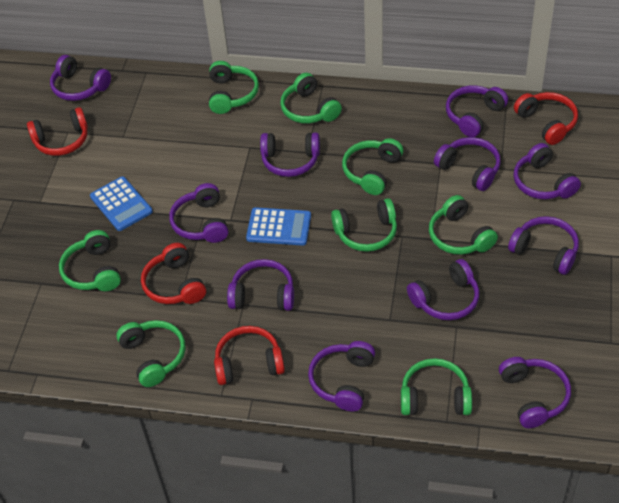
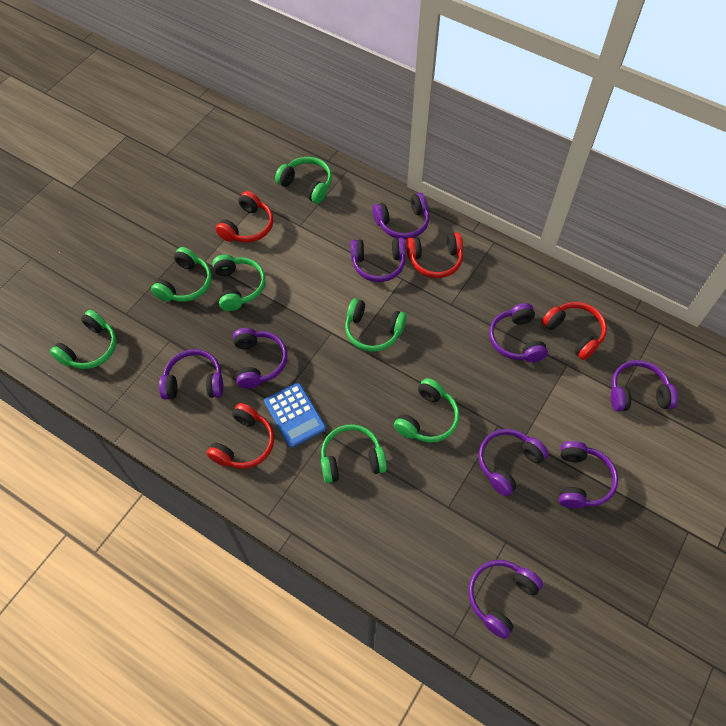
blue calculator: 2 -> 1
green headphones: 8 -> 7
purple headphones: 11 -> 9

